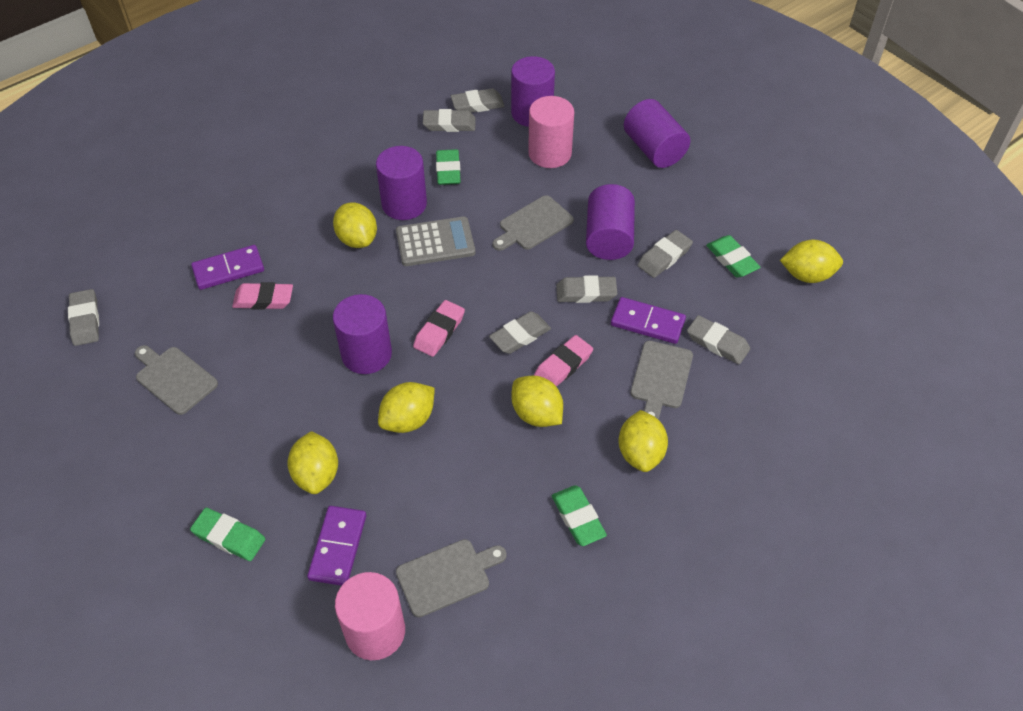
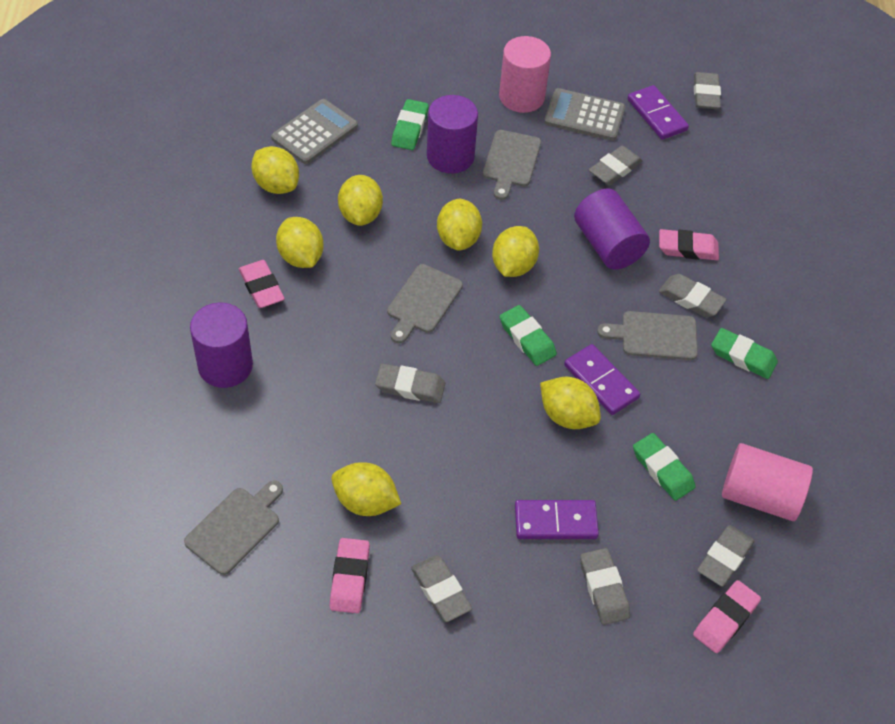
grey calculator: 1 -> 2
pink eraser: 3 -> 4
purple cylinder: 5 -> 3
yellow lemon: 6 -> 7

